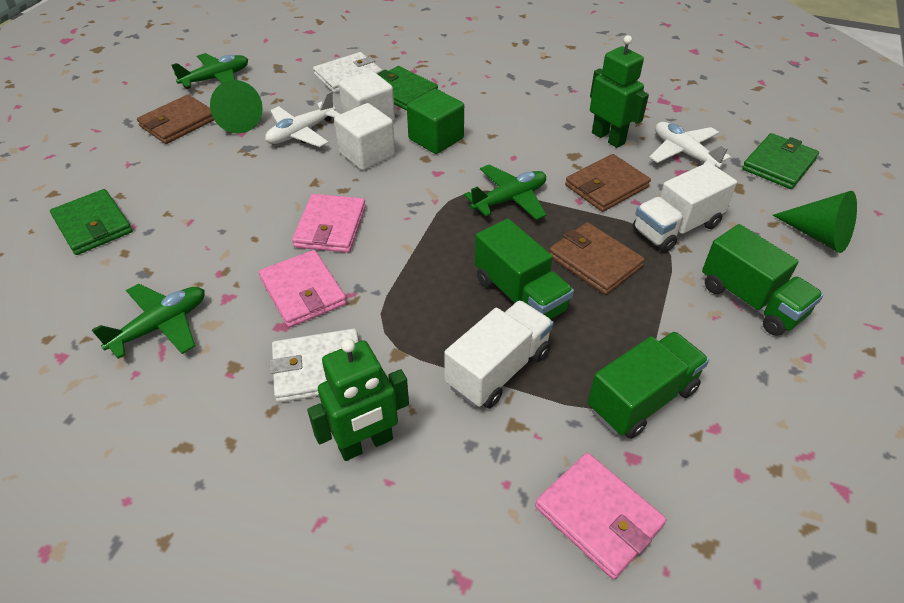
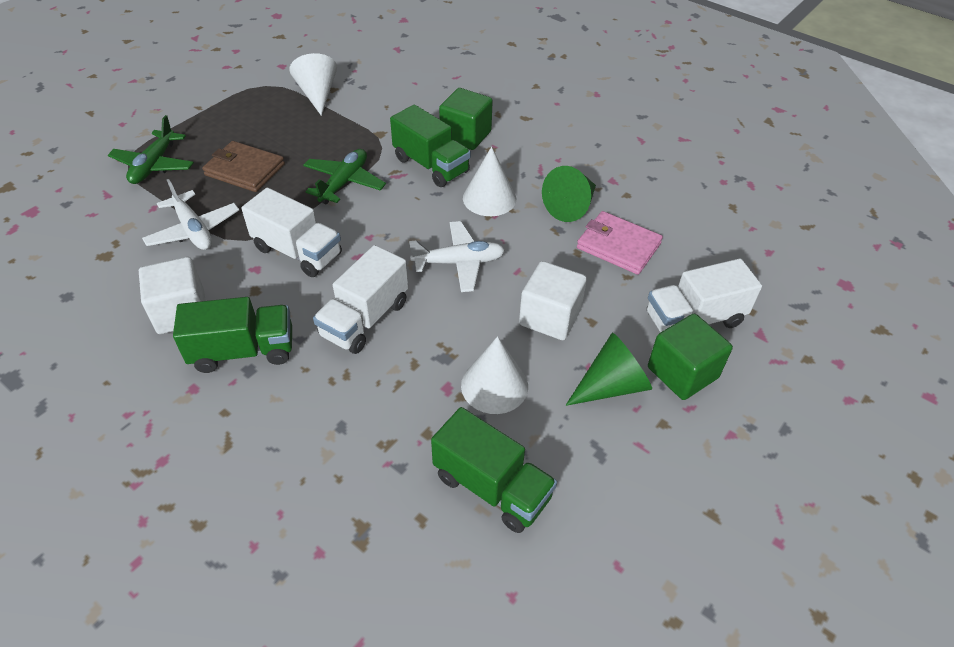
brown wallet: 3 -> 1
green cube: 1 -> 2
green plane: 3 -> 2
green robot: 2 -> 0
green wallet: 3 -> 0
pink wallet: 3 -> 1
white cone: 0 -> 3
white truck: 2 -> 3
white wallet: 2 -> 0

